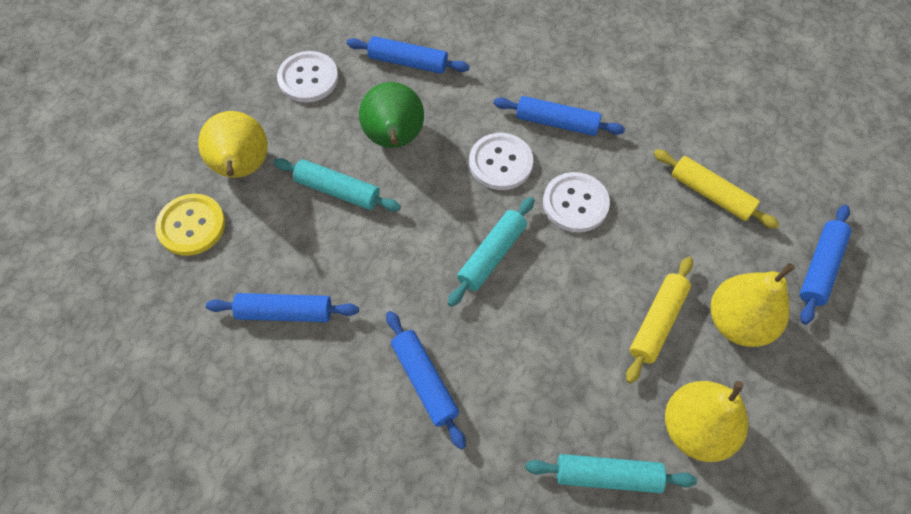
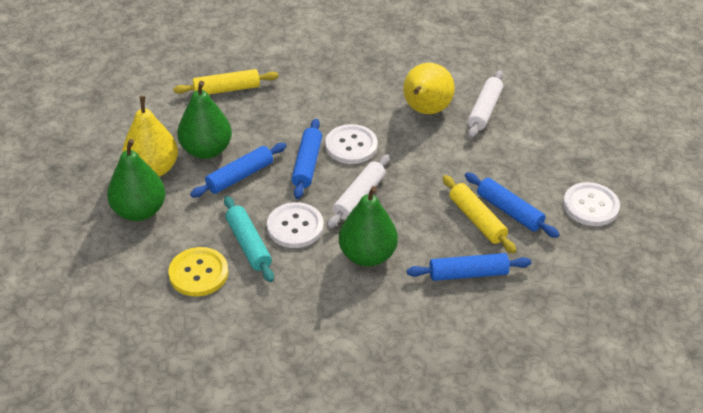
blue rolling pin: 5 -> 4
green pear: 1 -> 3
turquoise rolling pin: 3 -> 1
white rolling pin: 0 -> 2
yellow pear: 3 -> 2

